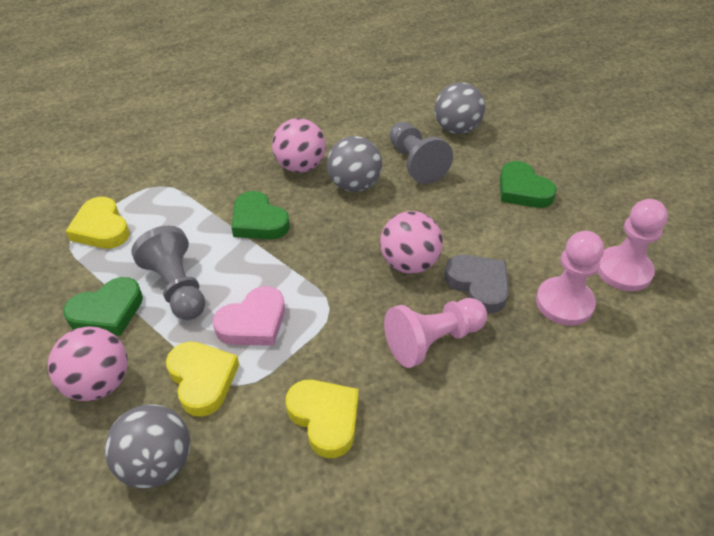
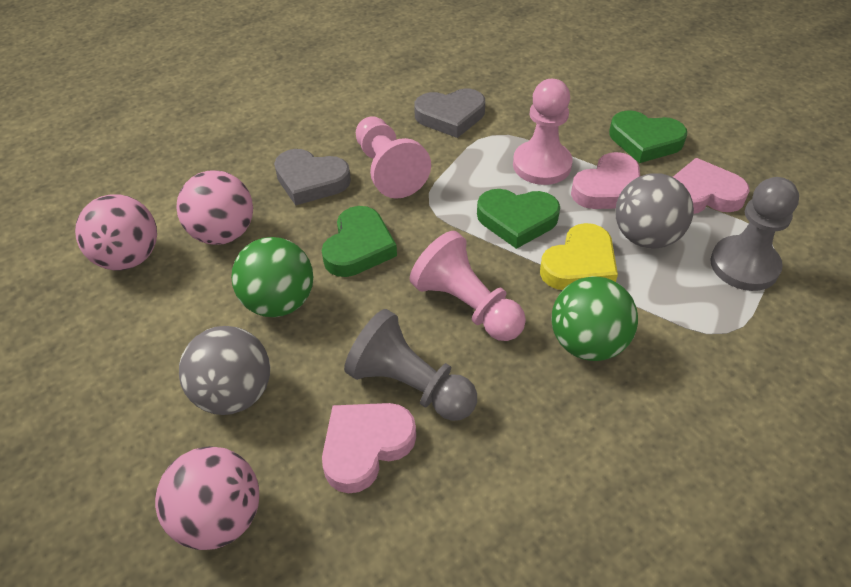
green ball: 0 -> 2
grey ball: 3 -> 2
grey heart: 1 -> 2
pink heart: 1 -> 3
yellow heart: 3 -> 1

